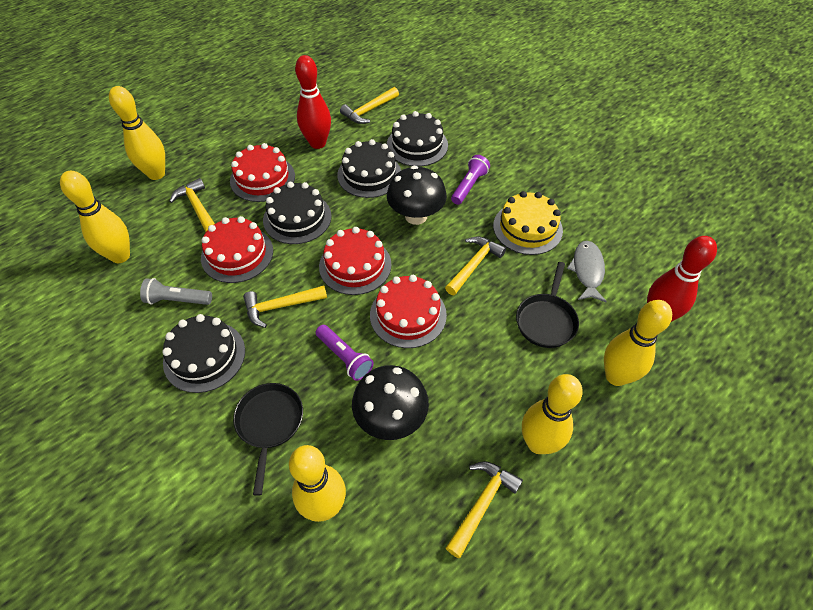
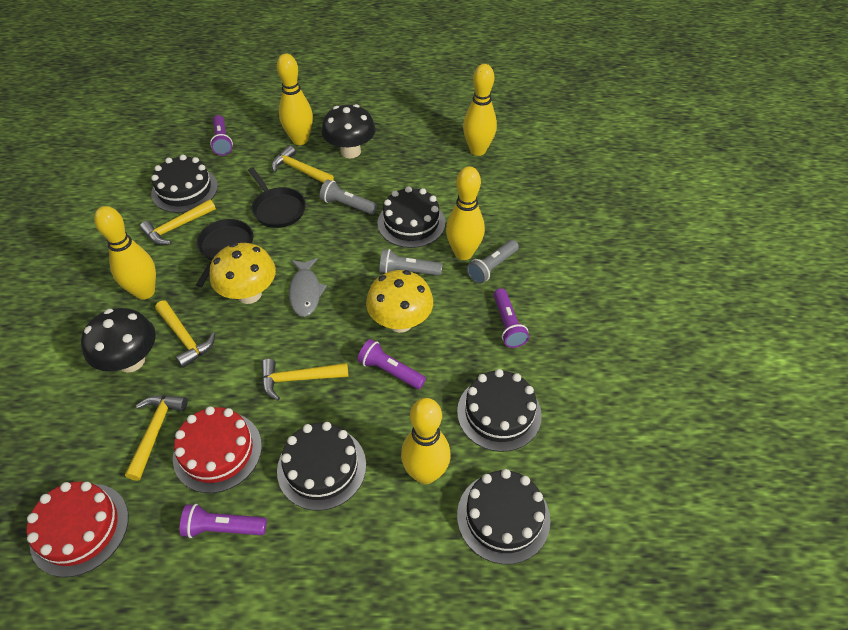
black cake: 4 -> 5
grey flashlight: 1 -> 3
purple flashlight: 2 -> 4
red bowling pin: 2 -> 0
red cake: 4 -> 2
yellow cake: 1 -> 0
yellow mushroom: 0 -> 2

